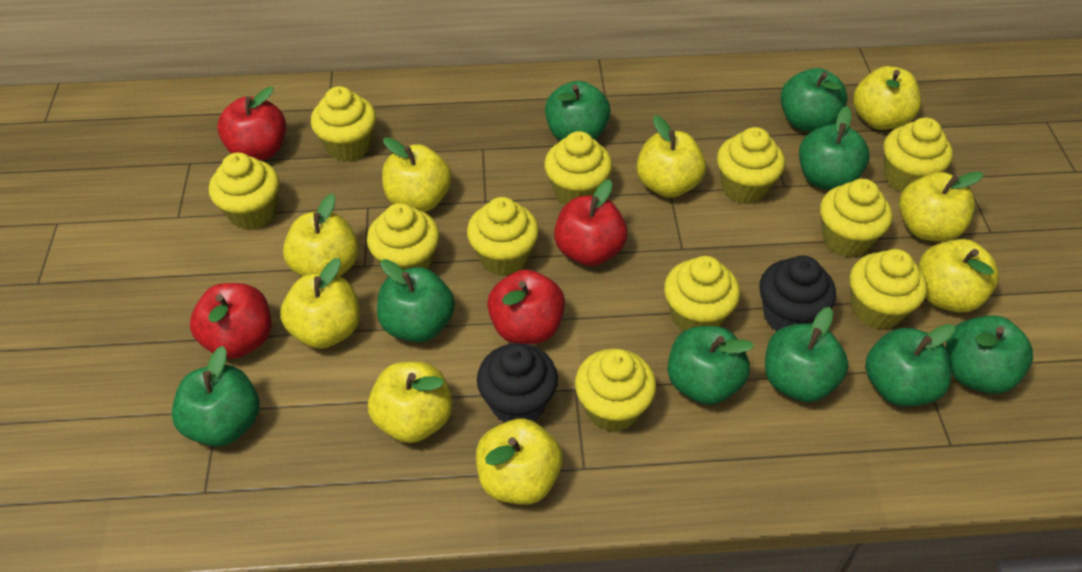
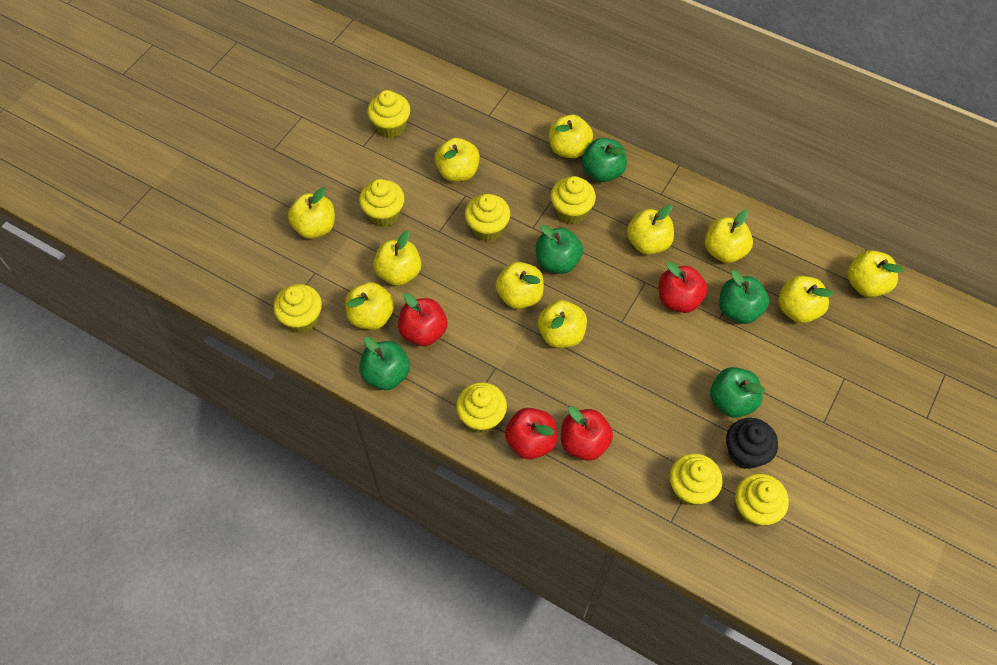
black cupcake: 2 -> 1
green apple: 9 -> 5
yellow apple: 9 -> 11
yellow cupcake: 11 -> 8

